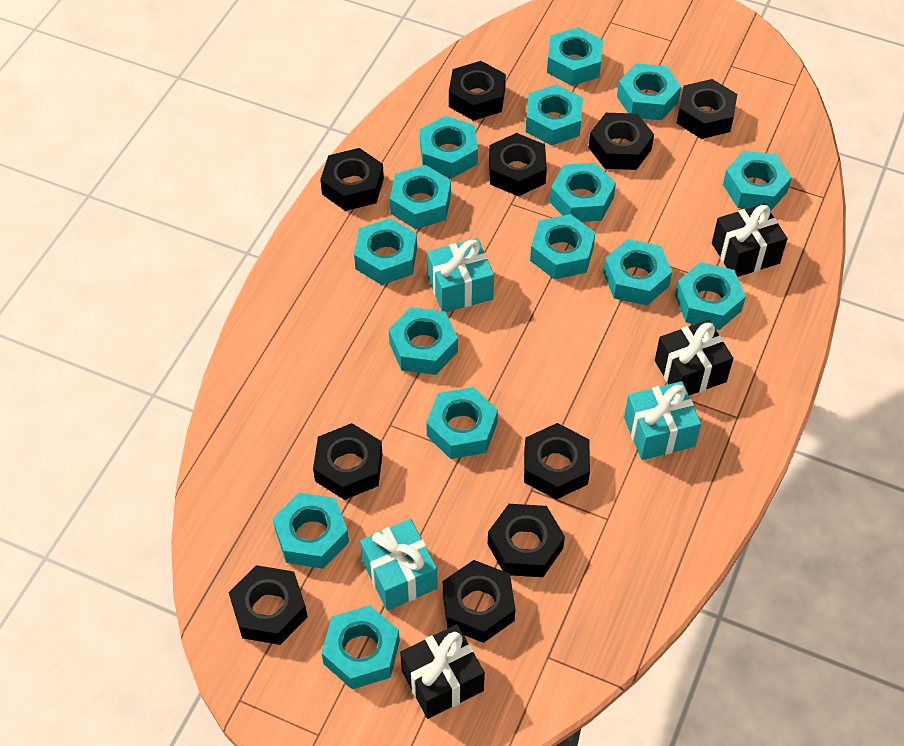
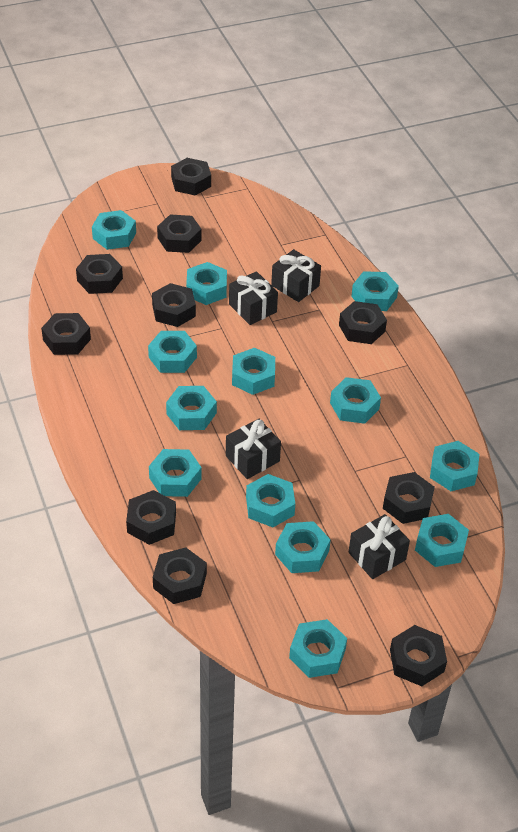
black gift: 3 -> 4
turquoise gift: 3 -> 0
turquoise nut: 15 -> 13

